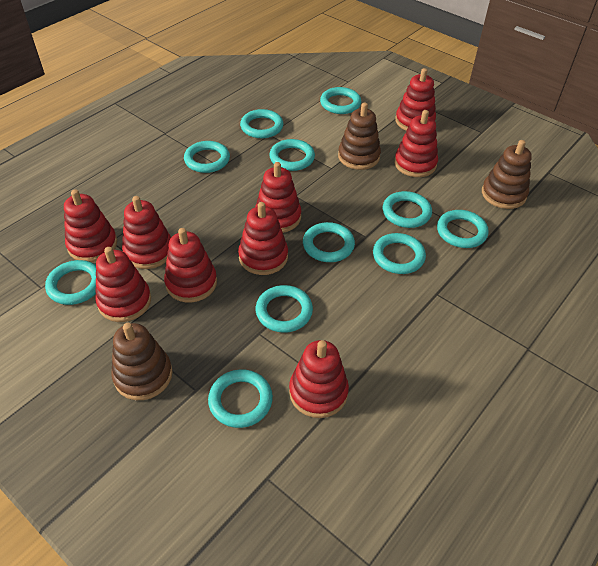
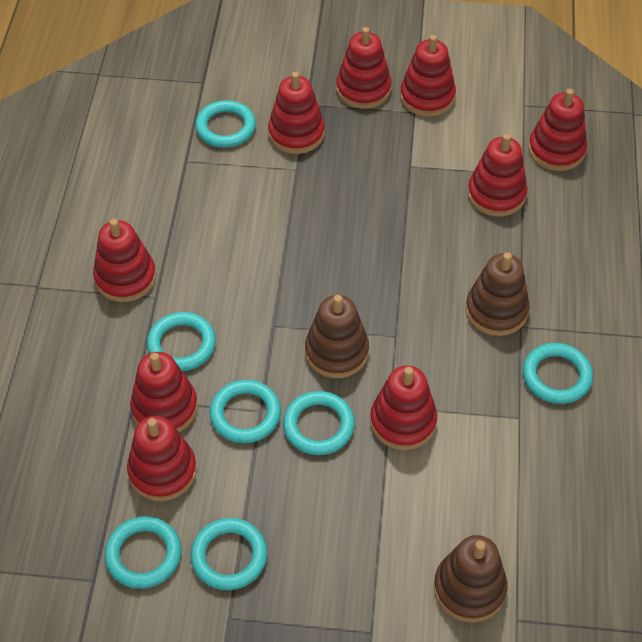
turquoise ring: 11 -> 7

